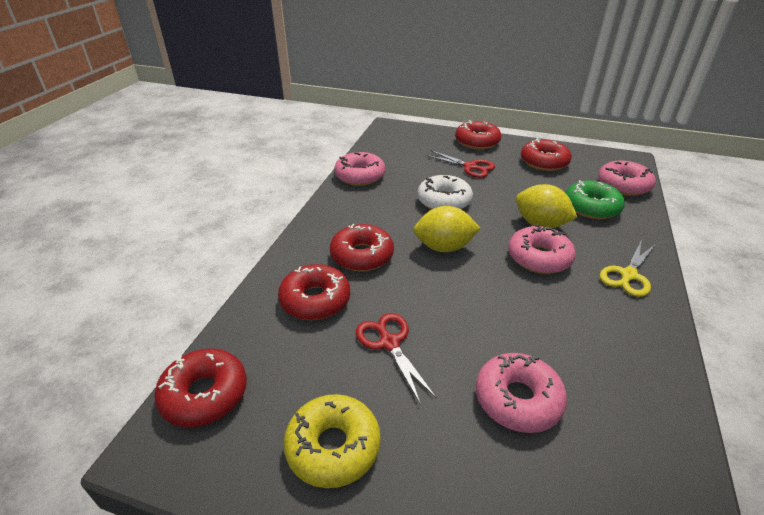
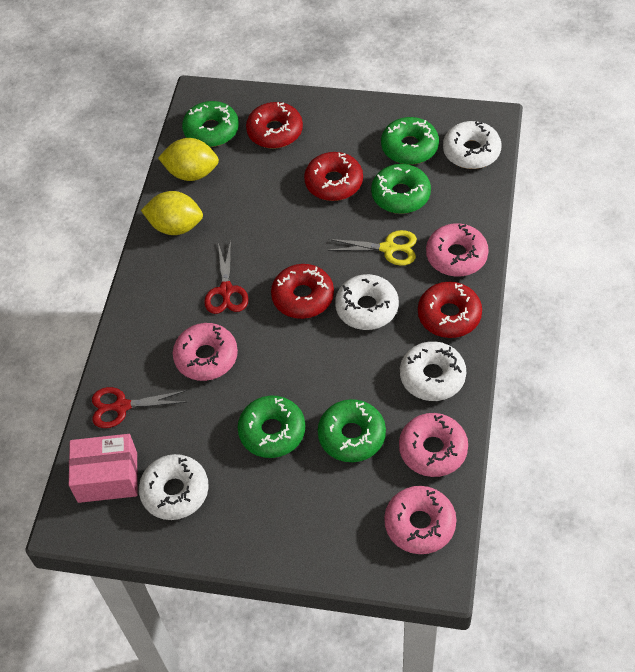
green donut: 1 -> 5
pink box: 0 -> 1
red donut: 5 -> 4
white donut: 1 -> 4
yellow donut: 1 -> 0

